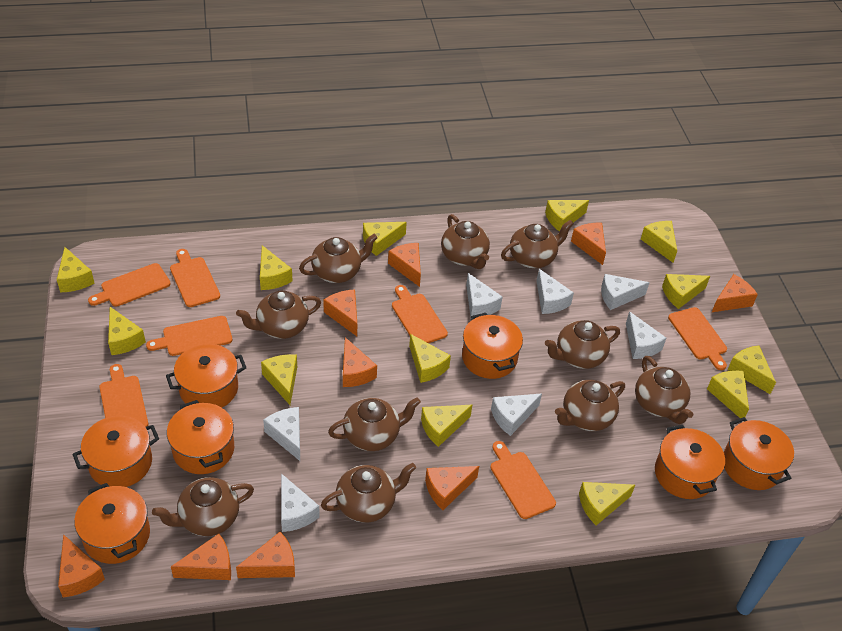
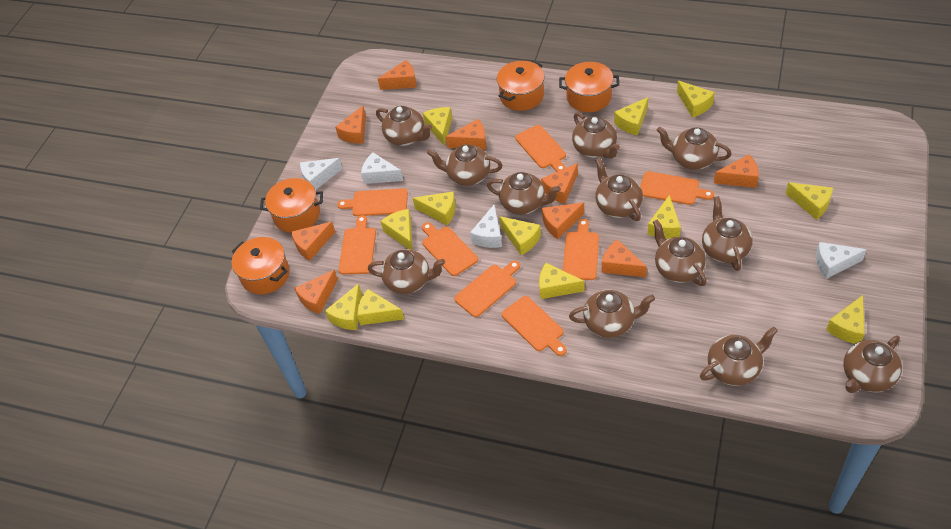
brown teapot: 10 -> 12
orange cutting board: 7 -> 8
orange pot: 7 -> 4
white cheese: 7 -> 4
yellow cheese: 13 -> 12

